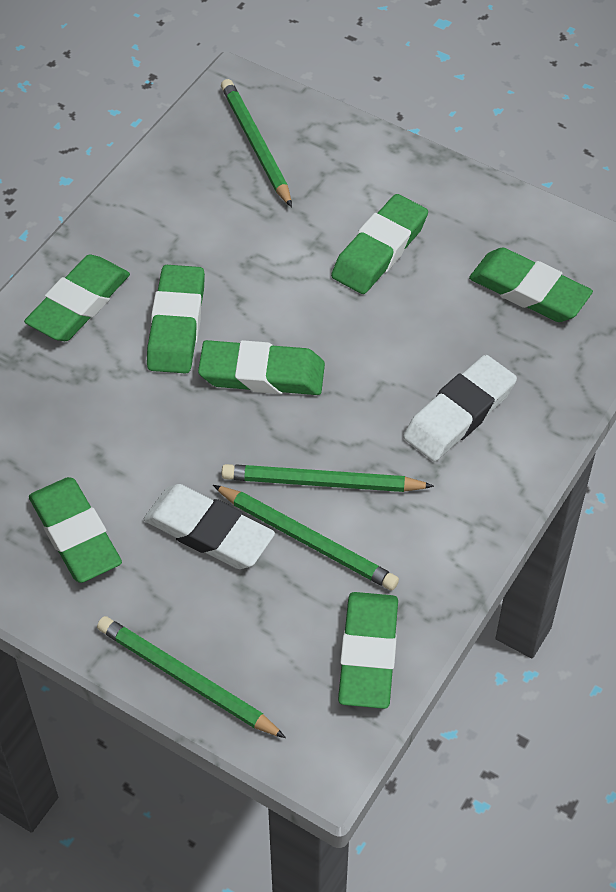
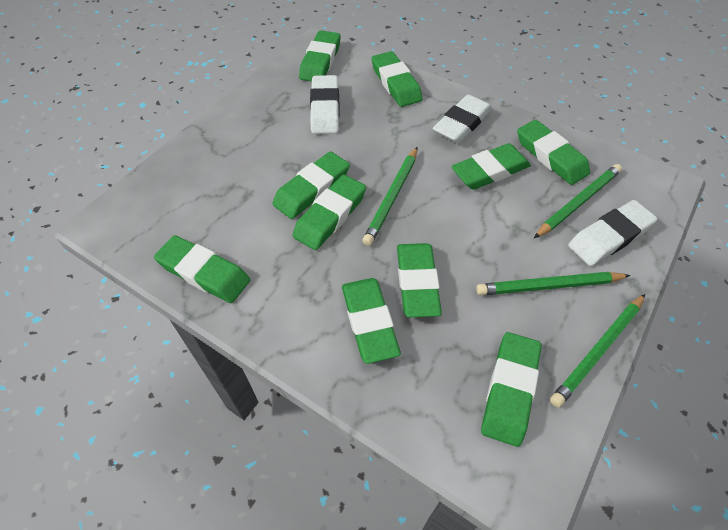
green eraser: 7 -> 10
white eraser: 2 -> 3

